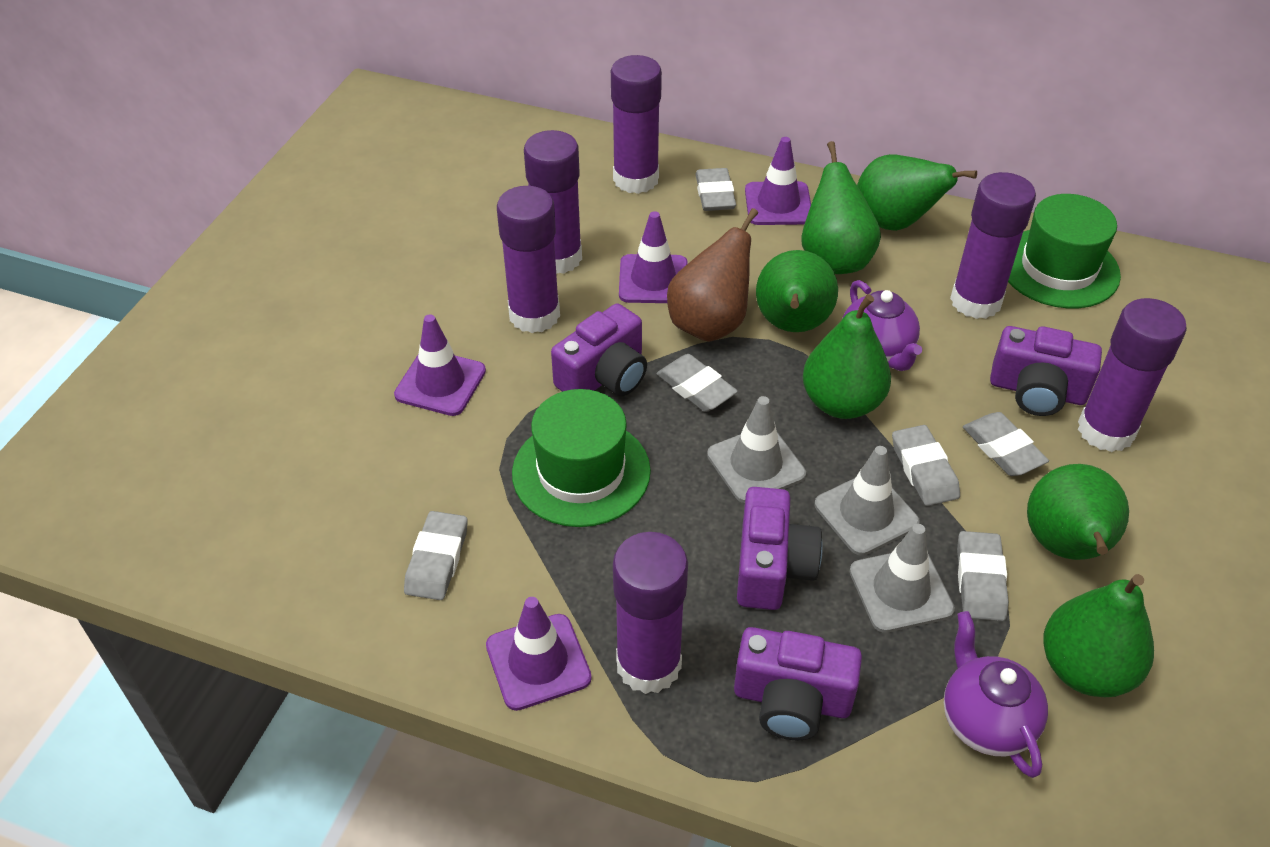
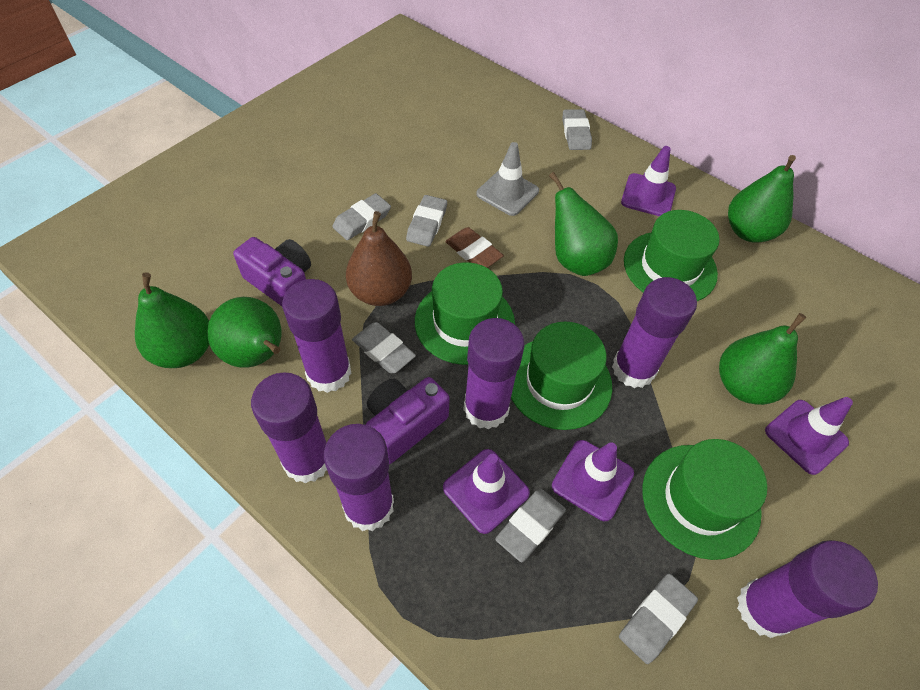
brown eraser: 0 -> 1
green hat: 2 -> 4
green pear: 6 -> 5
grey traffic cone: 3 -> 1
purple camera: 4 -> 2
purple teapot: 2 -> 0

